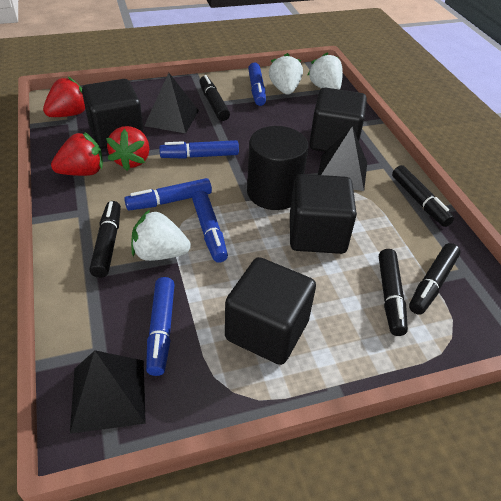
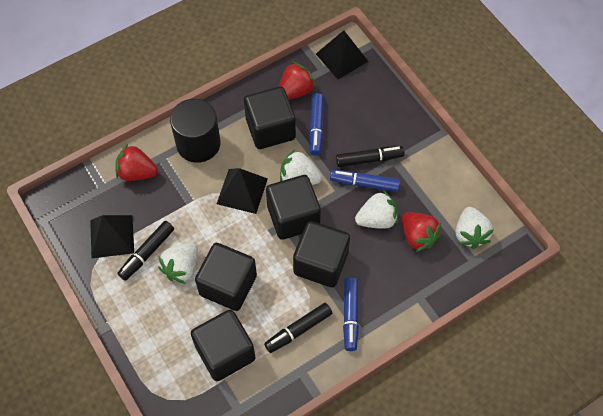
black cube: 4 -> 5
black marker: 5 -> 3
blue marker: 5 -> 3
white strawberry: 3 -> 4

